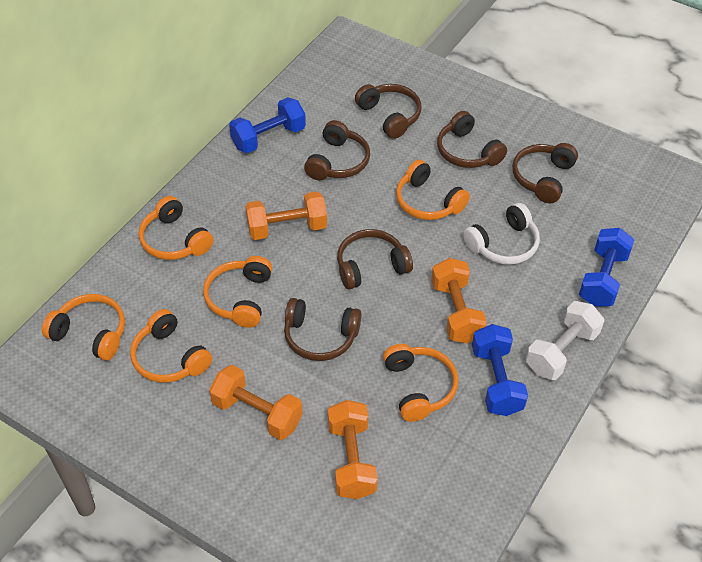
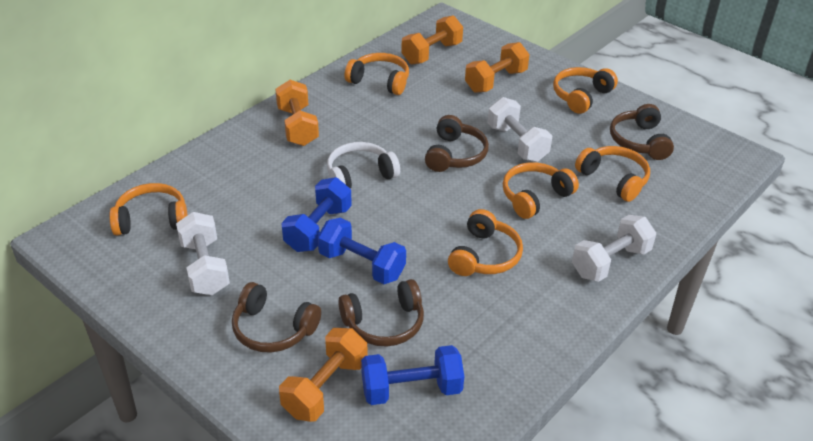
brown headphones: 6 -> 4
white dumbbell: 1 -> 3

